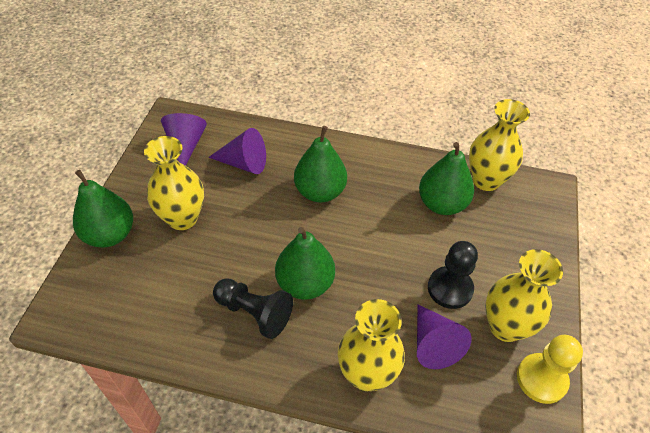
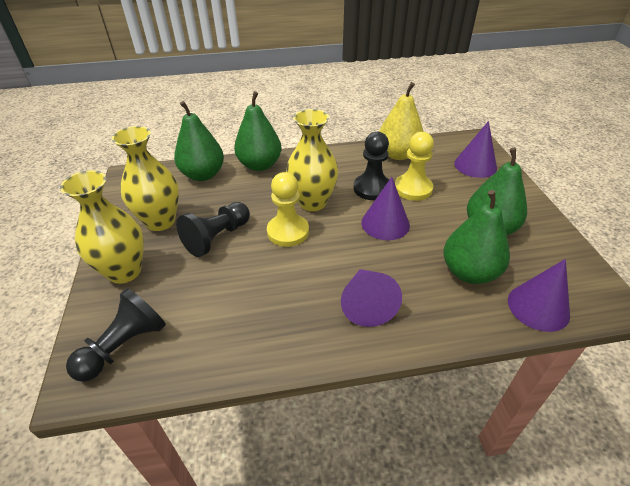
black pawn: 2 -> 3
purple cone: 3 -> 4
yellow pawn: 1 -> 2
yellow pear: 0 -> 1
yellow vase: 4 -> 3

